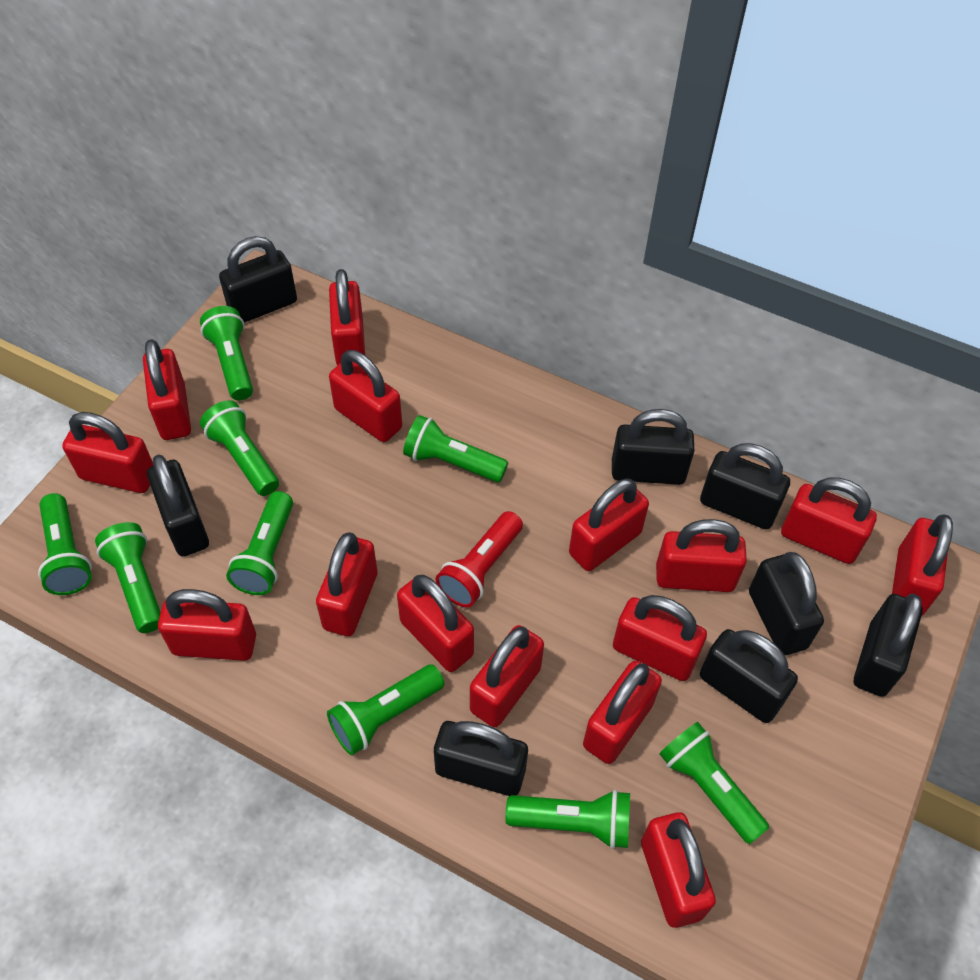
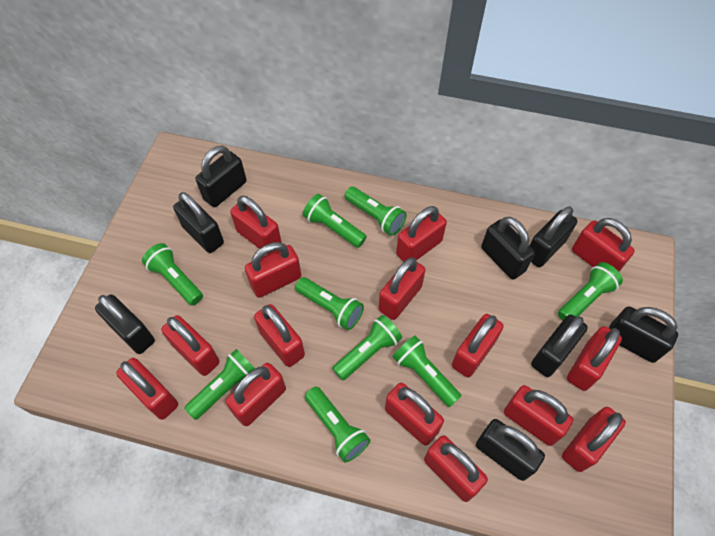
red flashlight: 1 -> 0

